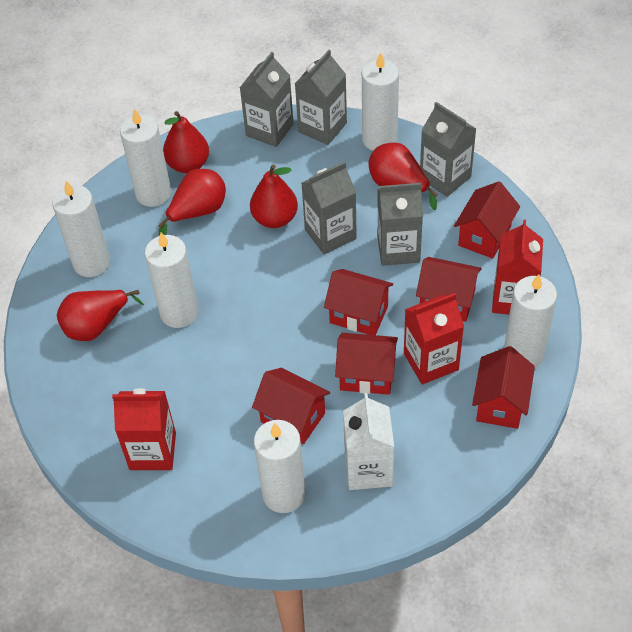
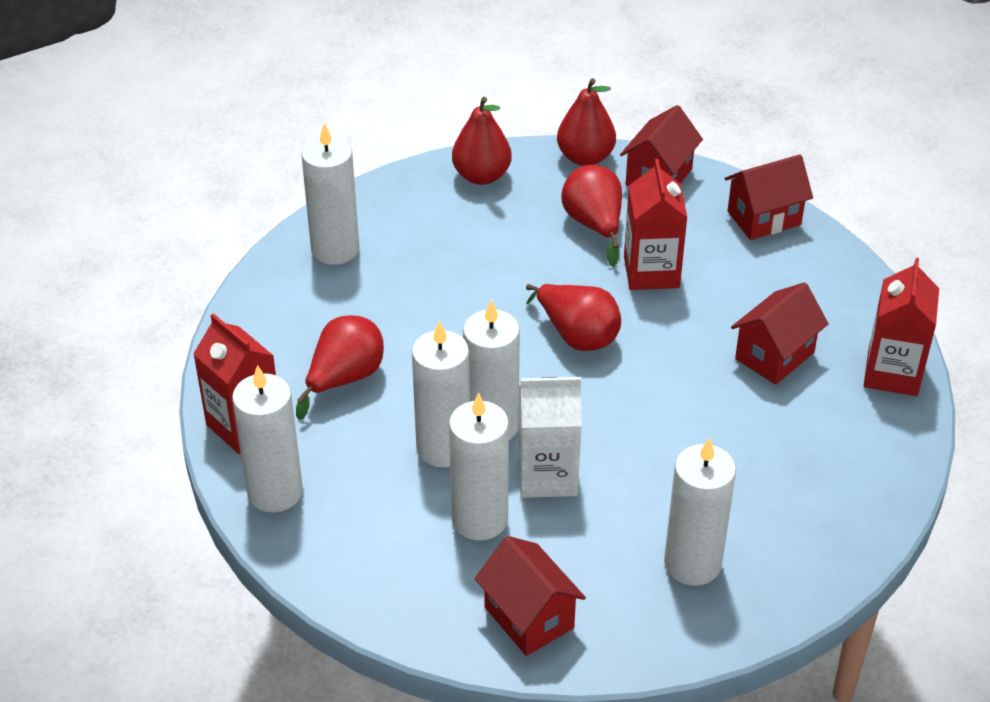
grey carton: 5 -> 0
red house: 6 -> 4

